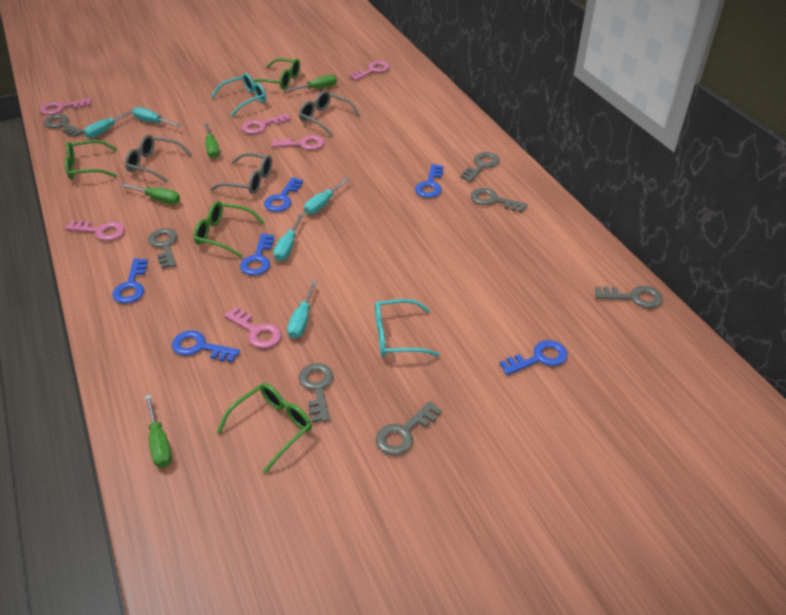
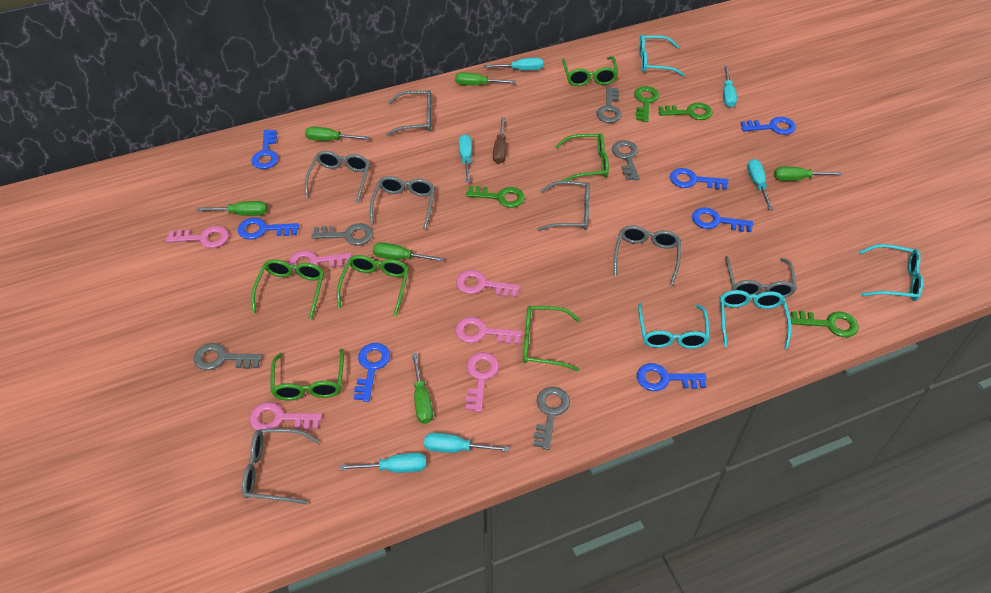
blue key: 6 -> 7
brown screwdriver: 0 -> 1
green glasses: 4 -> 6
green key: 0 -> 4
green screwdriver: 4 -> 6
grey glasses: 3 -> 7
grey key: 7 -> 5
turquoise glasses: 2 -> 4
turquoise screwdriver: 5 -> 6

